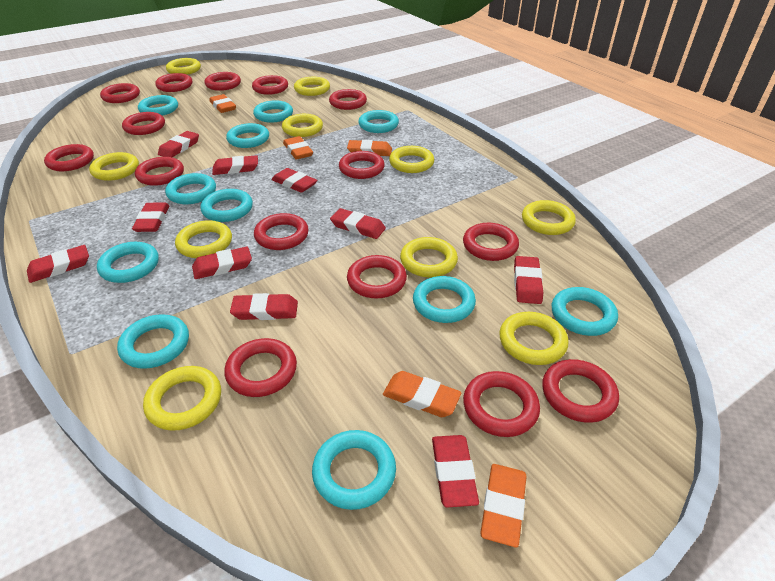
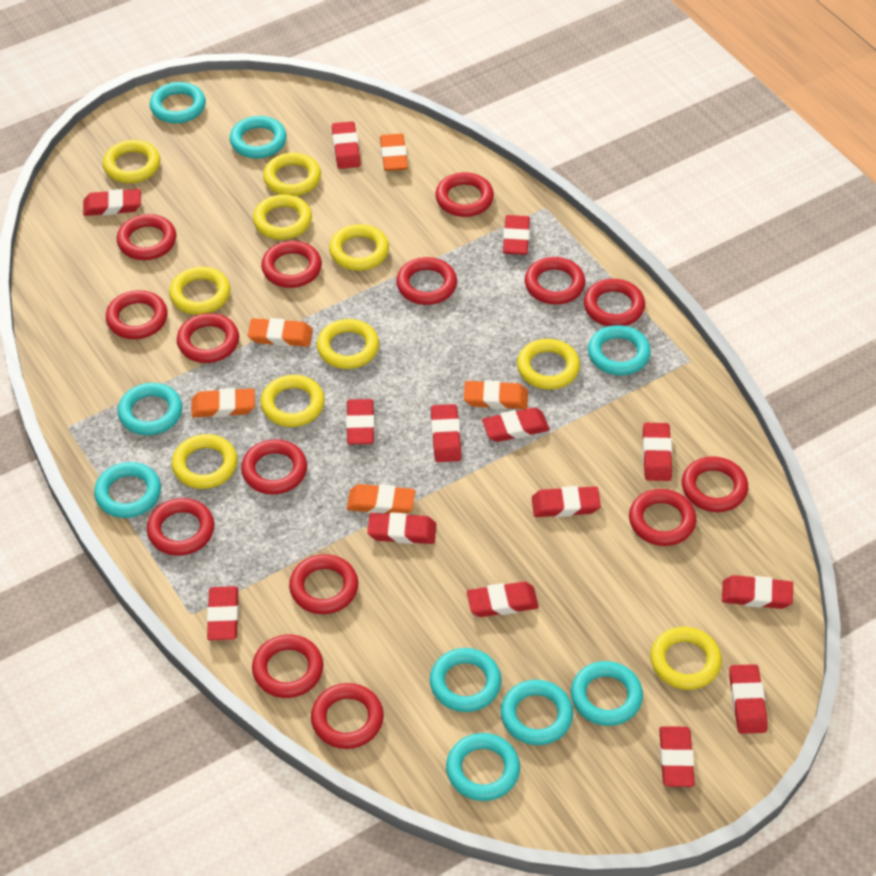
red eraser: 10 -> 14
turquoise ring: 11 -> 9

